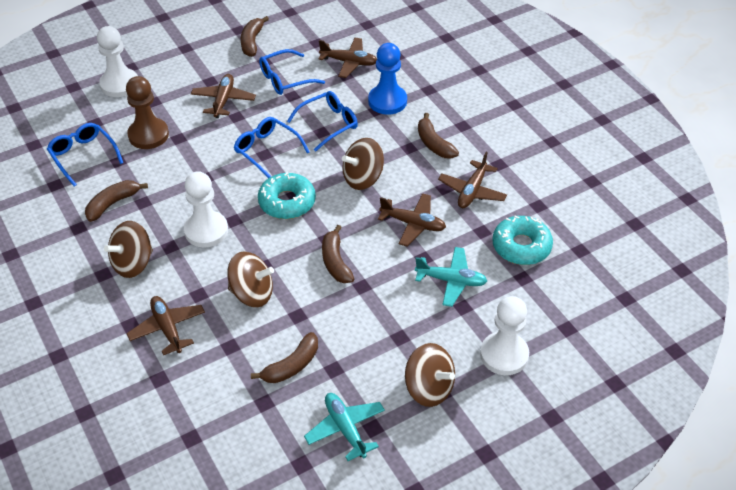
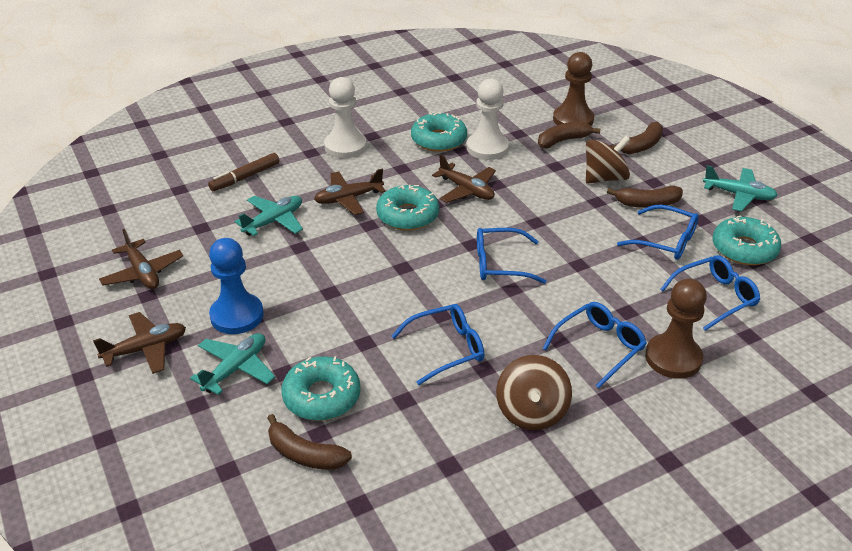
blue glasses: 4 -> 5
brown banana: 5 -> 4
brown marker: 0 -> 1
brown pawn: 1 -> 2
brown plane: 5 -> 4
brown spinning top: 4 -> 2
turquoise donut: 2 -> 4
turquoise plane: 2 -> 3
white pawn: 3 -> 2

